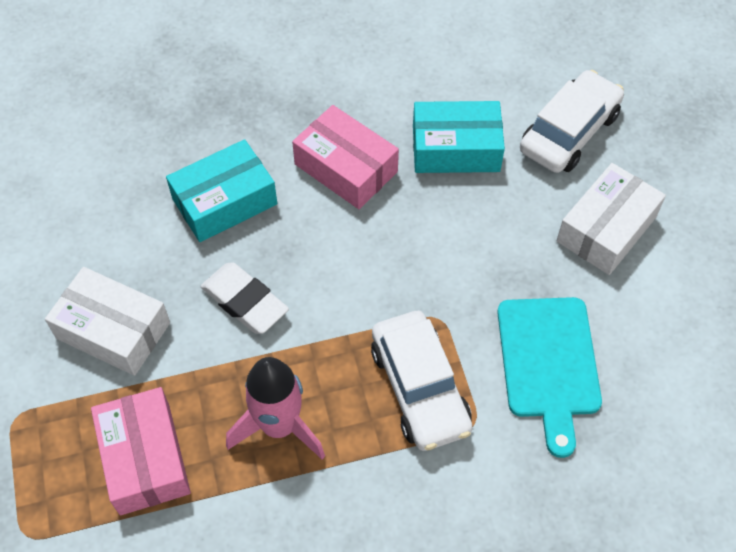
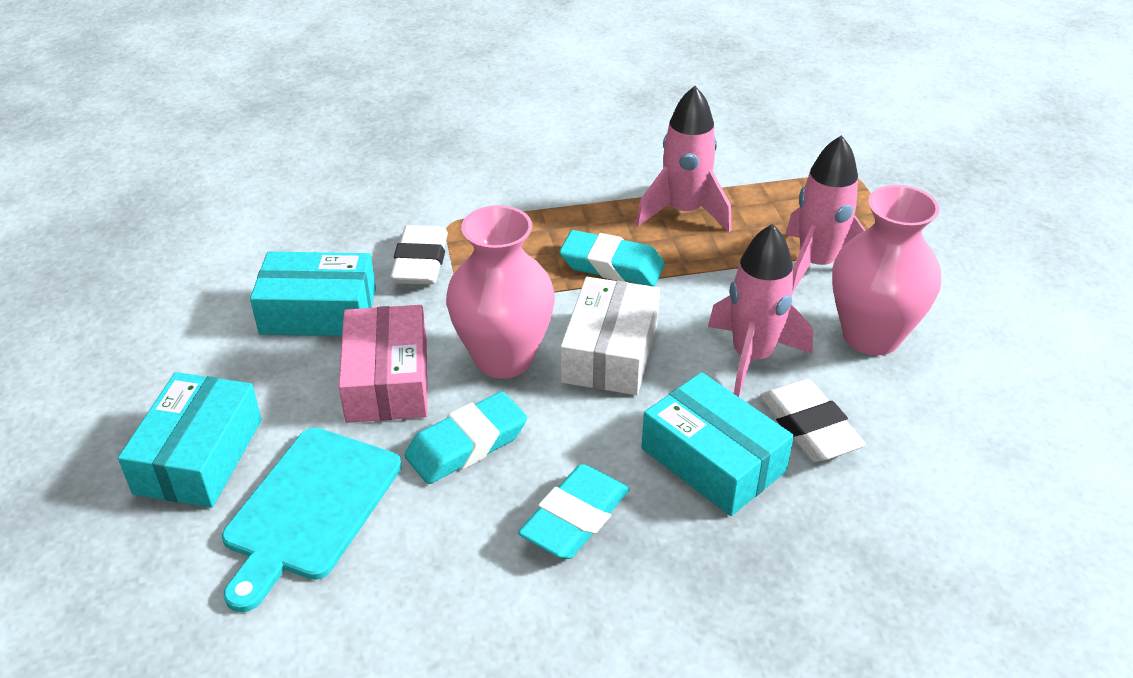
pink box: 2 -> 1
pink rocket: 1 -> 3
pink vase: 0 -> 2
turquoise box: 2 -> 3
turquoise eraser: 0 -> 3
white box: 2 -> 1
white car: 2 -> 0
white eraser: 1 -> 2

